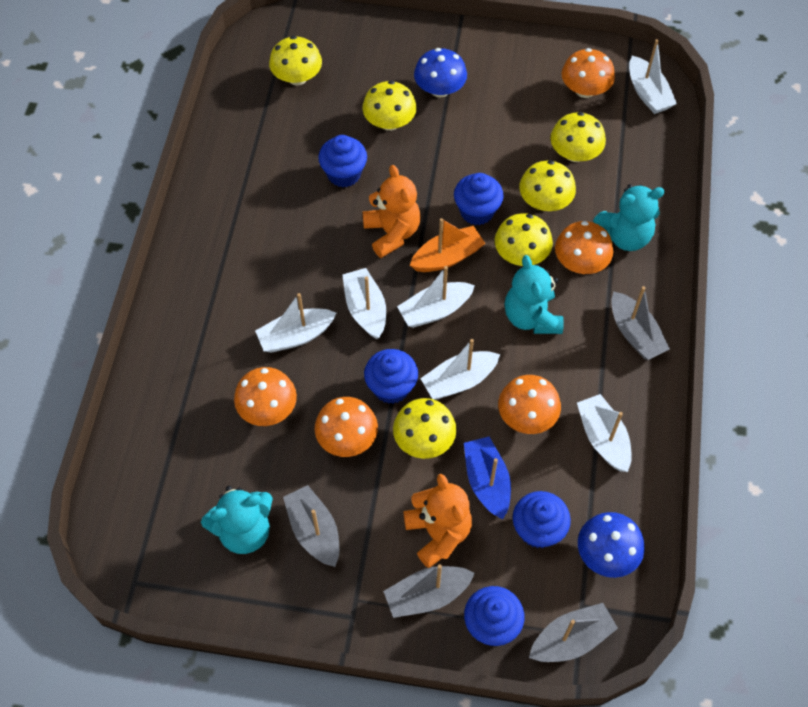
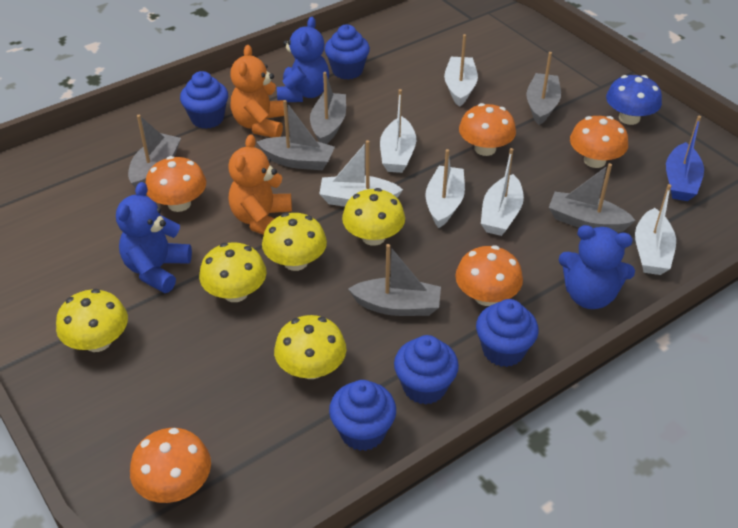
blue mushroom: 2 -> 1
blue teddy bear: 0 -> 3
grey boat: 4 -> 6
orange boat: 1 -> 0
turquoise teddy bear: 3 -> 0
yellow mushroom: 6 -> 5

